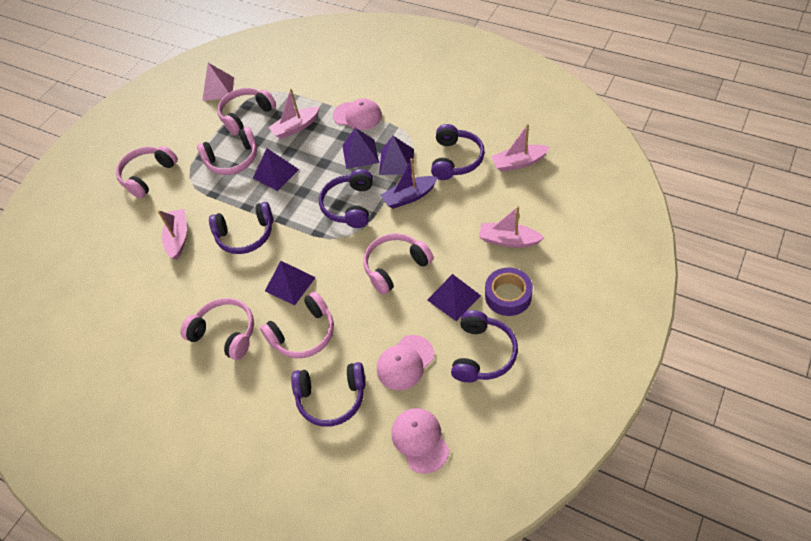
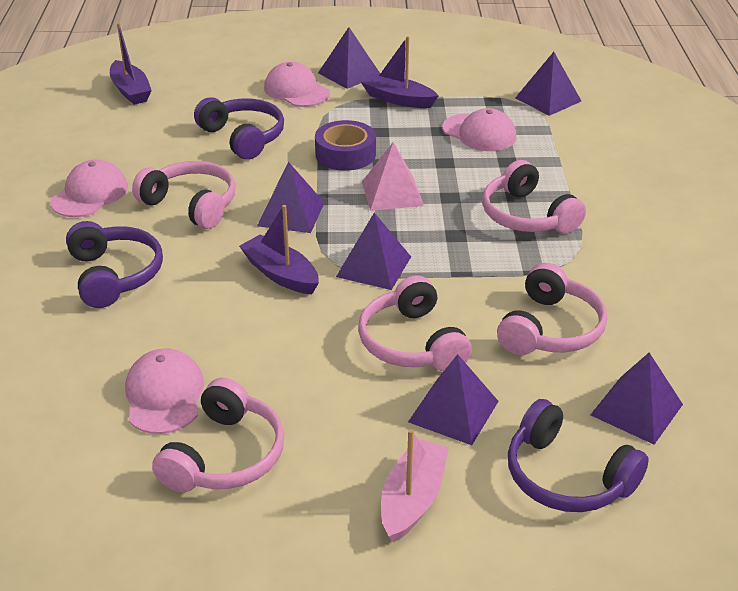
pink boat: 4 -> 1
pink cap: 3 -> 4
pink headphones: 6 -> 5
purple boat: 1 -> 3
purple headphones: 5 -> 3
purple pyramid: 5 -> 6

